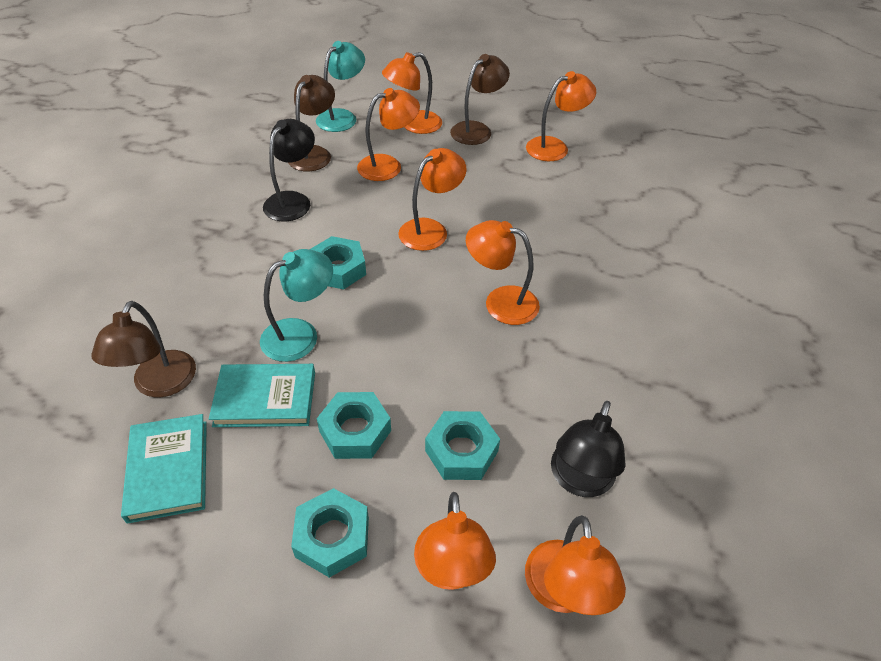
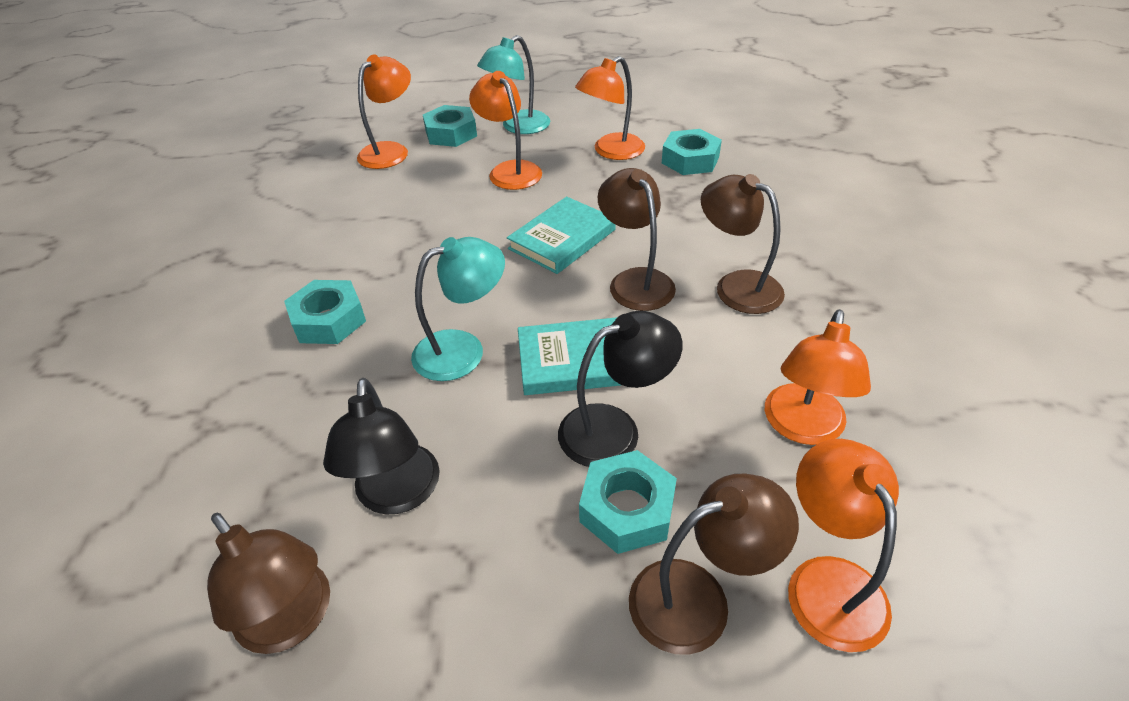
brown lamp: 3 -> 4
orange lamp: 7 -> 5

